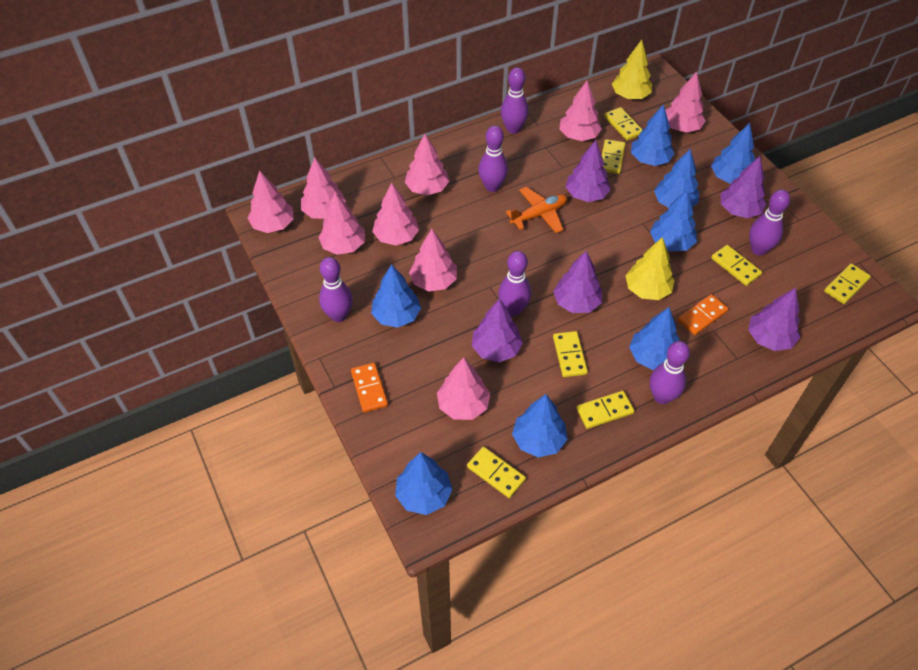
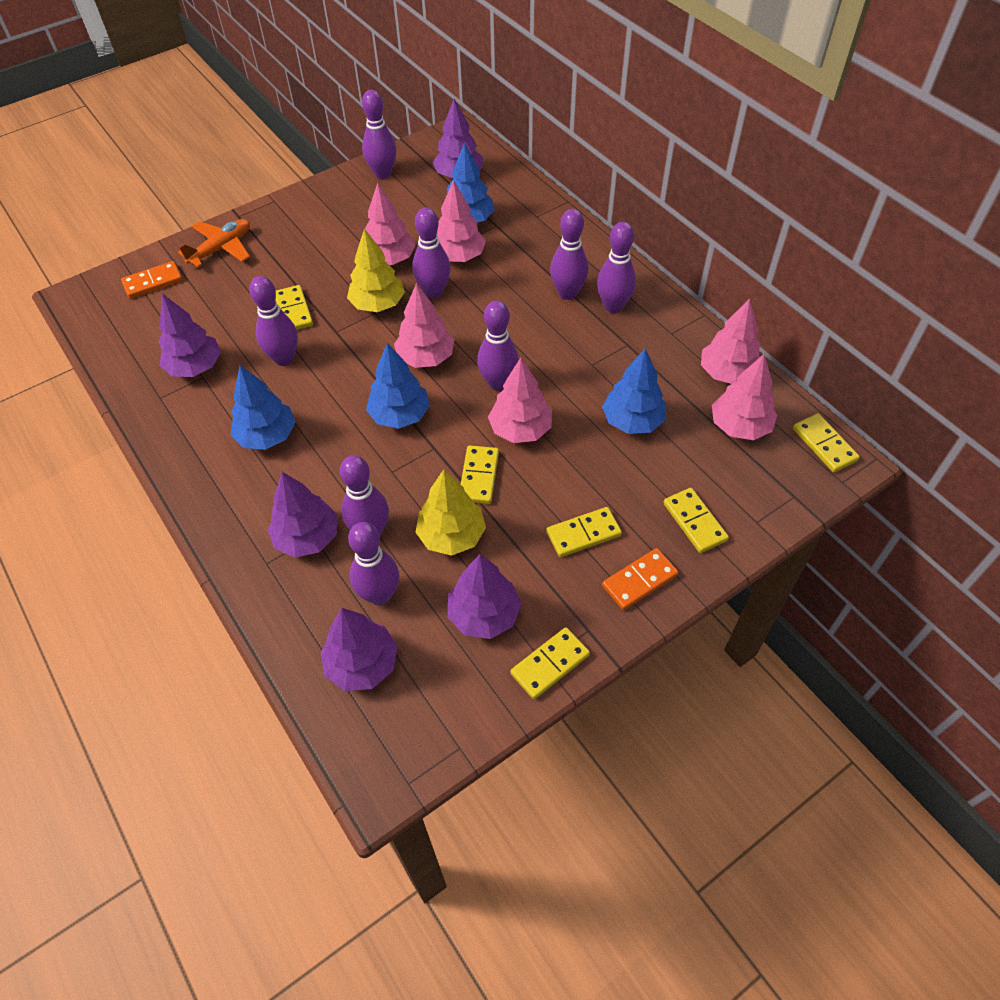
blue tree: 8 -> 4
pink tree: 9 -> 6
purple bowling pin: 6 -> 8
yellow domino: 7 -> 6

